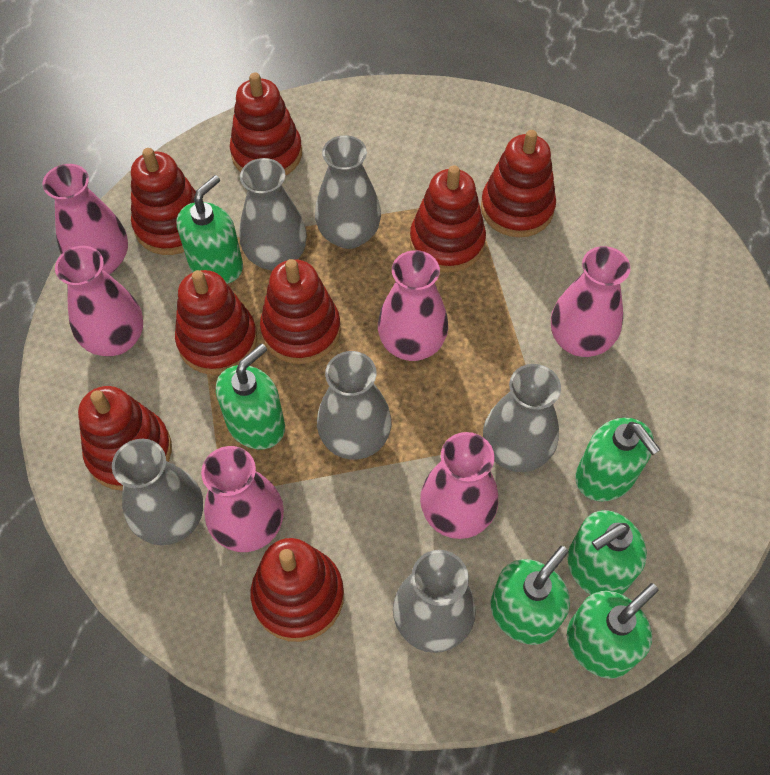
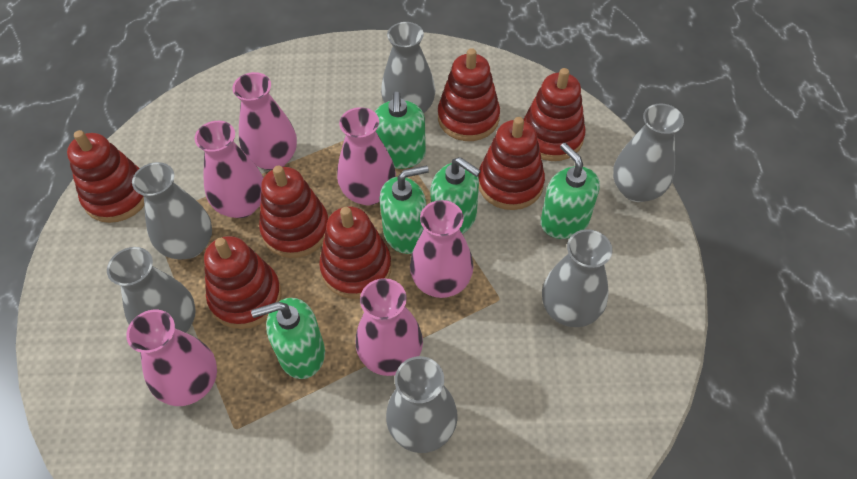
green soap dispenser: 6 -> 5
red stacking toy: 8 -> 7

